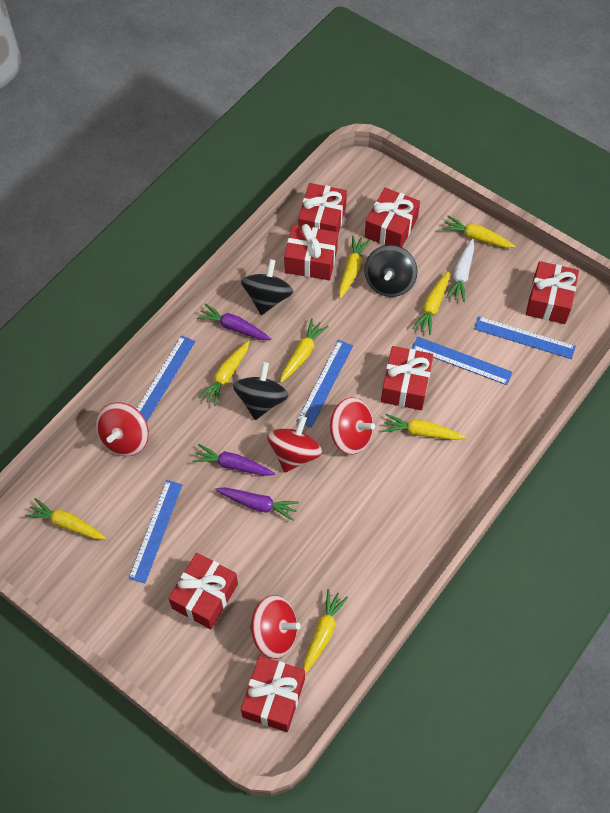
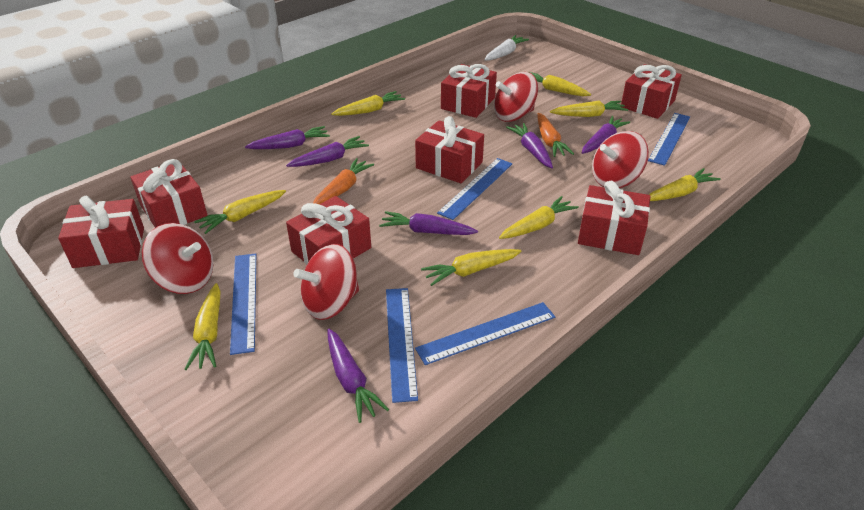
black spinning top: 3 -> 0
orange carrot: 0 -> 2
purple carrot: 3 -> 6

